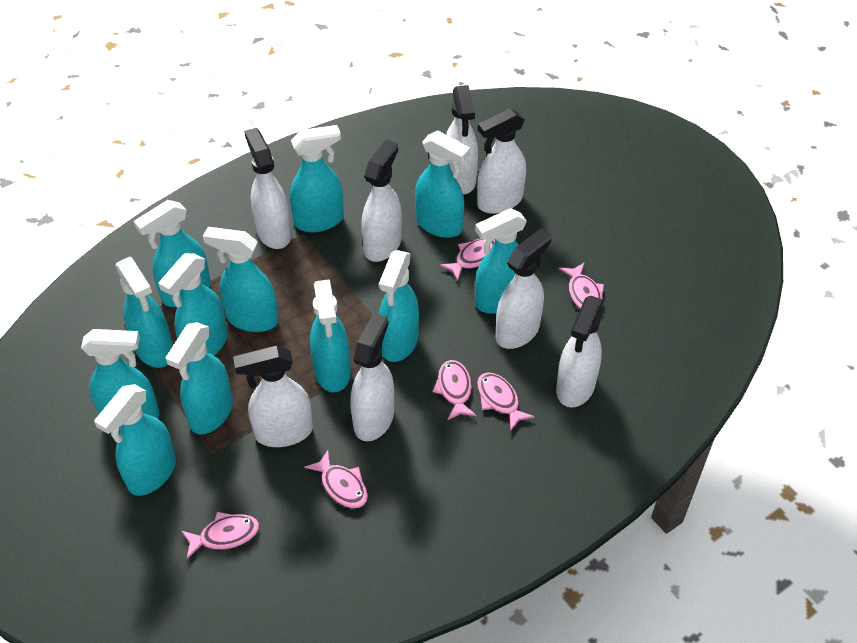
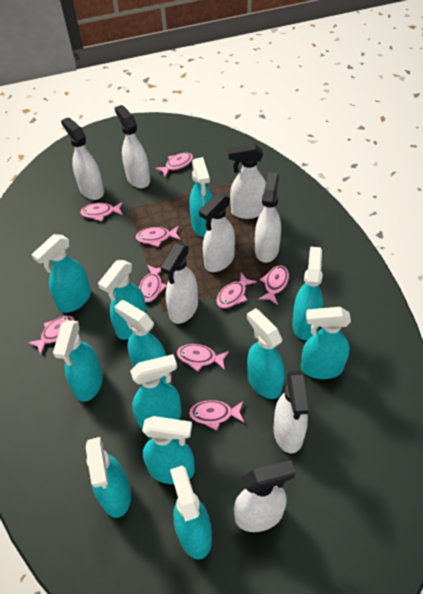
pink fish: 6 -> 9

